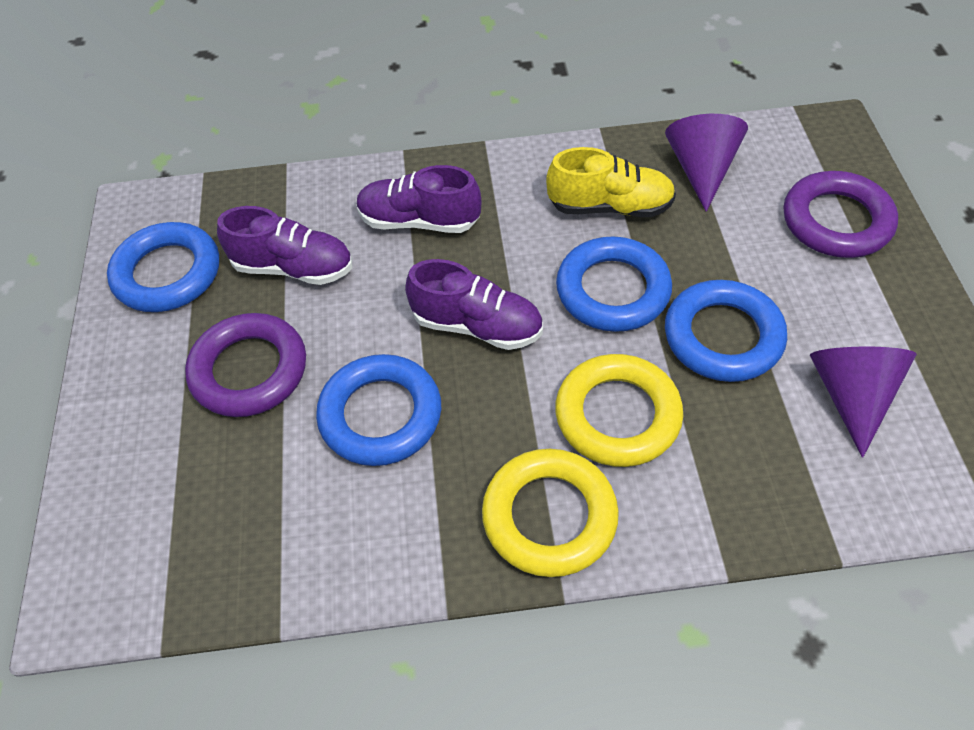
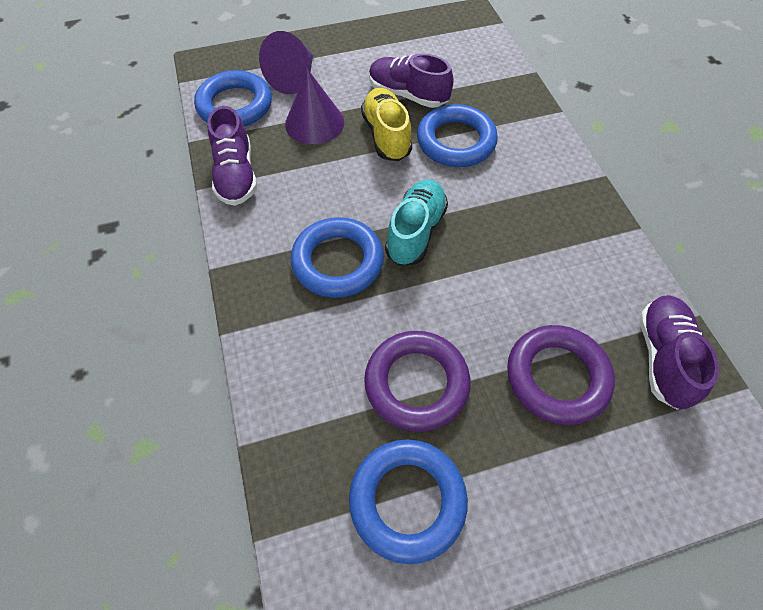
turquoise shoe: 0 -> 1
yellow ring: 2 -> 0

